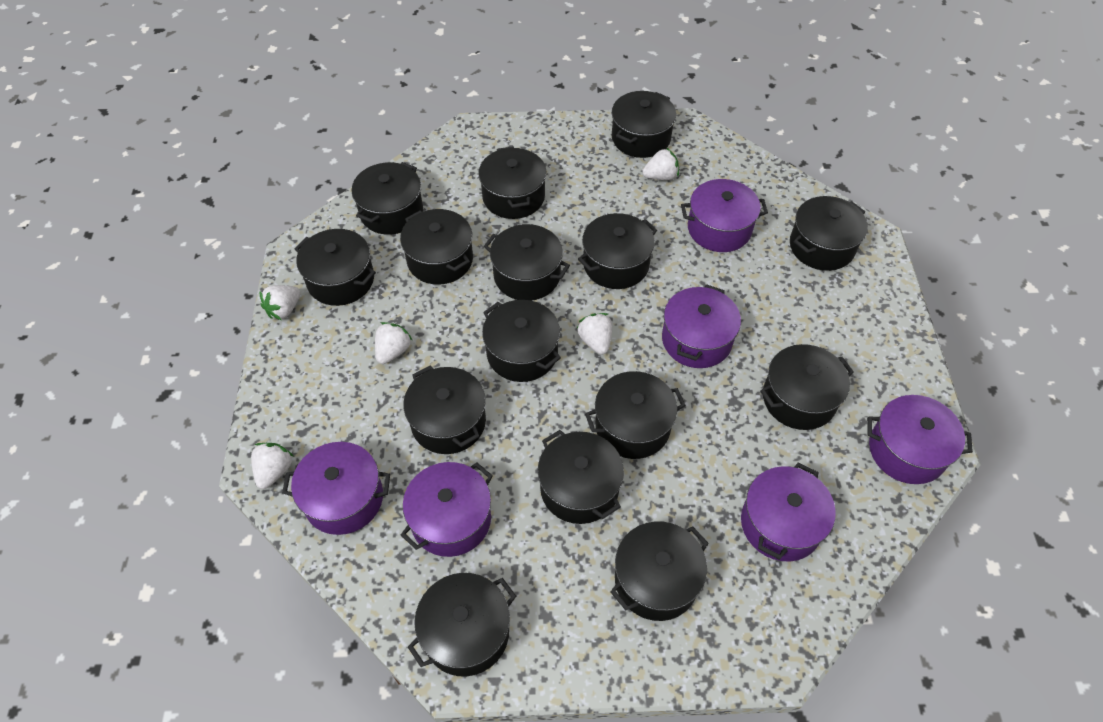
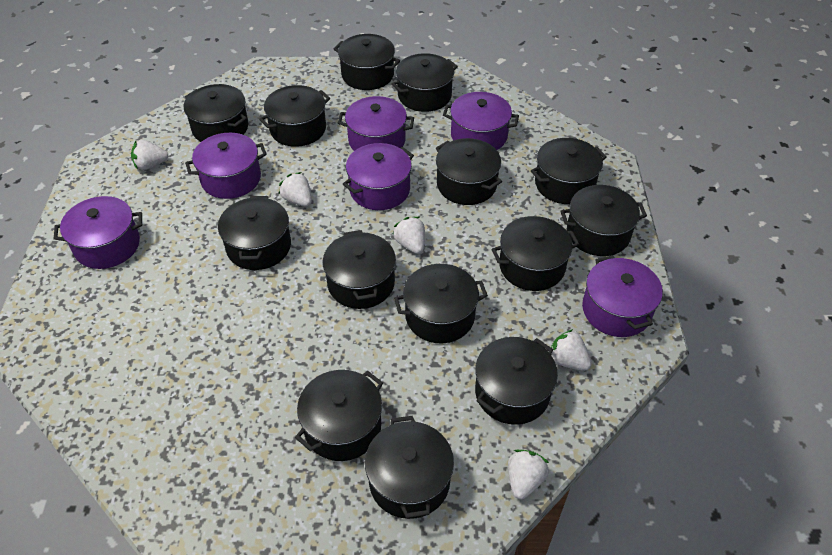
black pot: 15 -> 14

